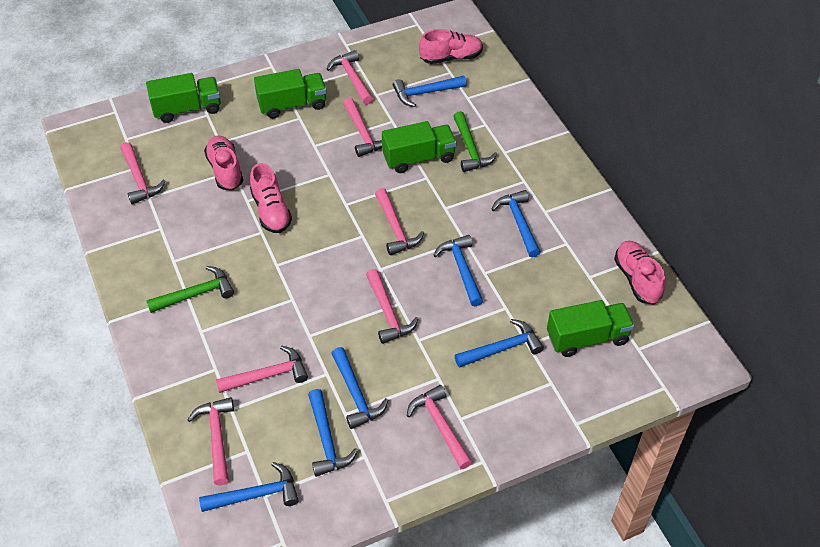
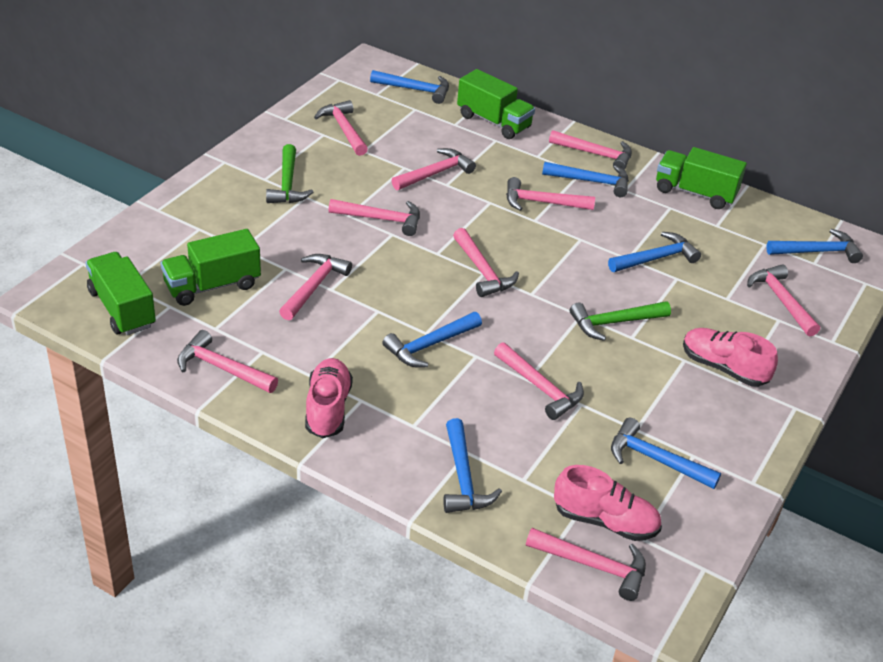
pink hammer: 8 -> 11
pink shoe: 4 -> 3

